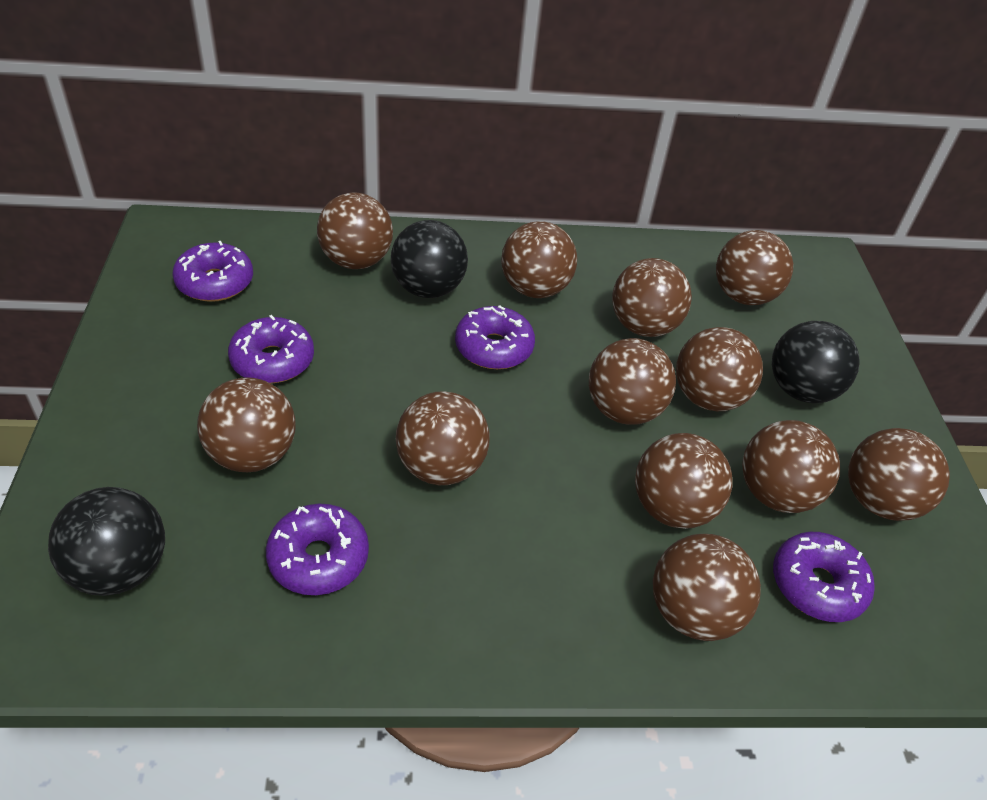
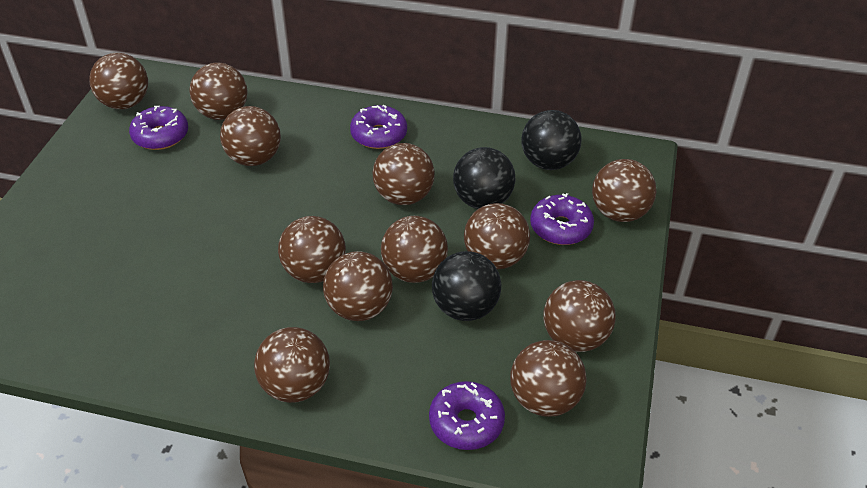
purple donut: 5 -> 4

